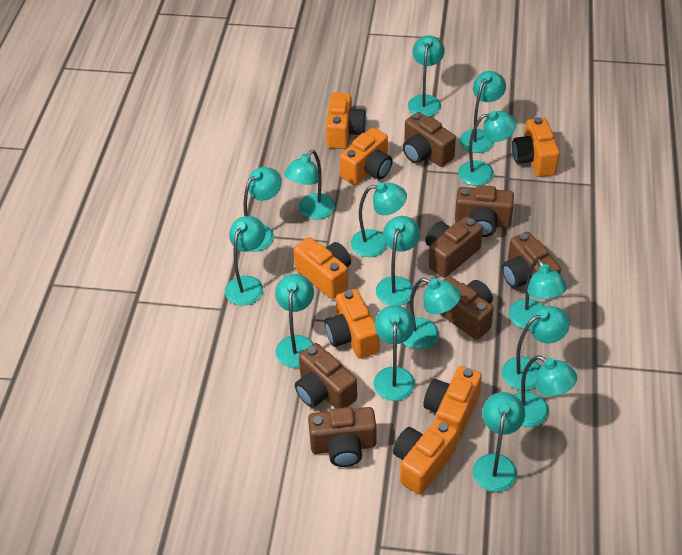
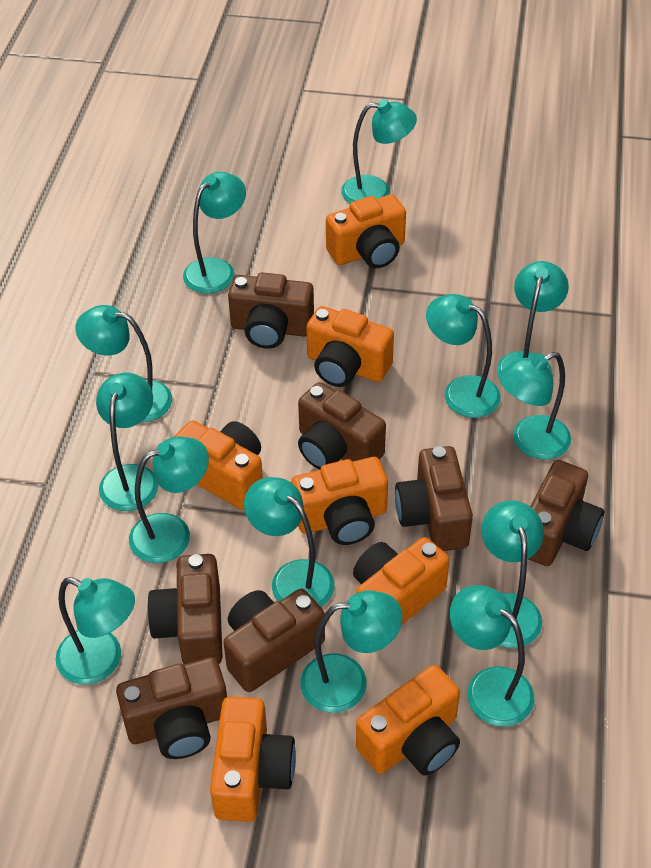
turquoise lamp: 15 -> 13

